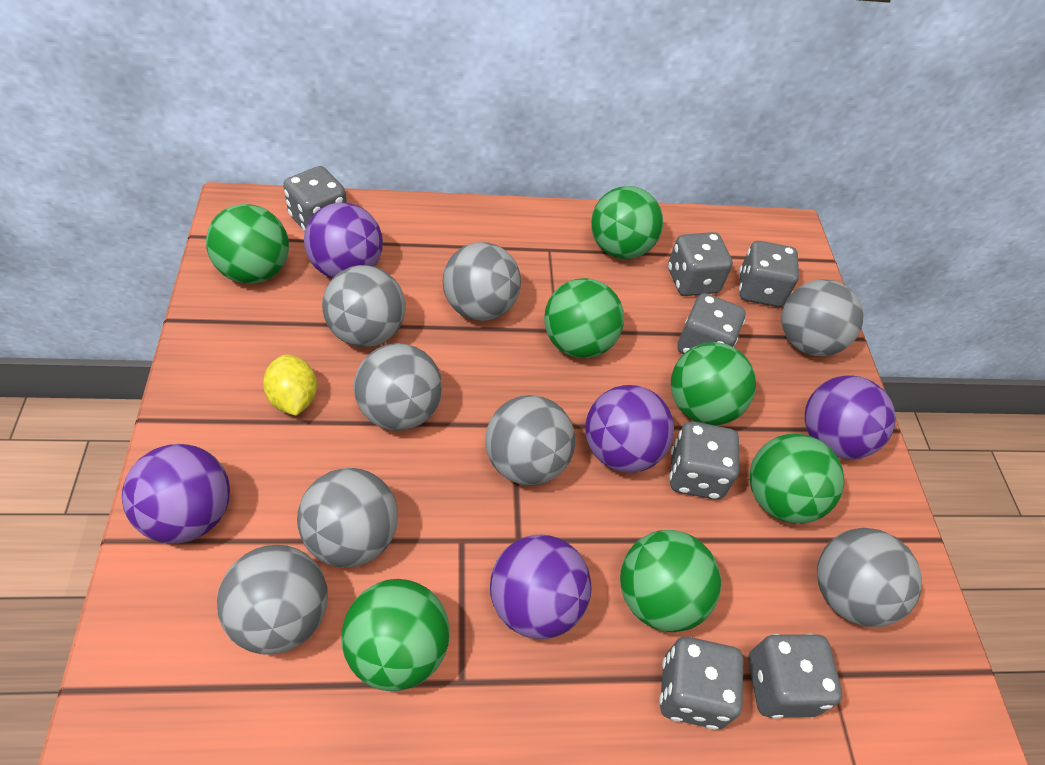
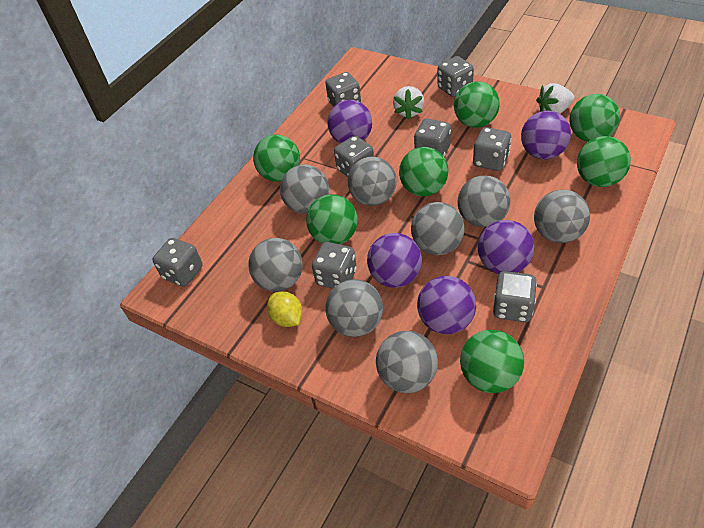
grey dice: 7 -> 8
white strawberry: 0 -> 2

